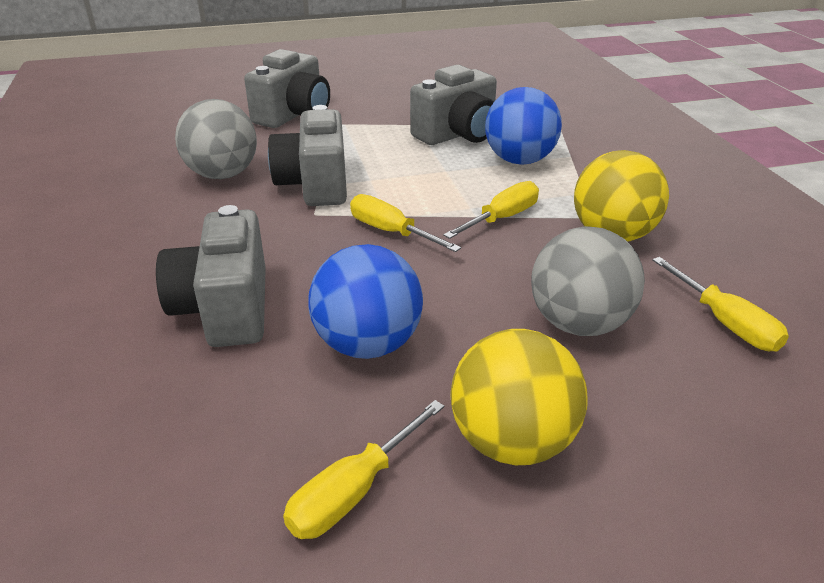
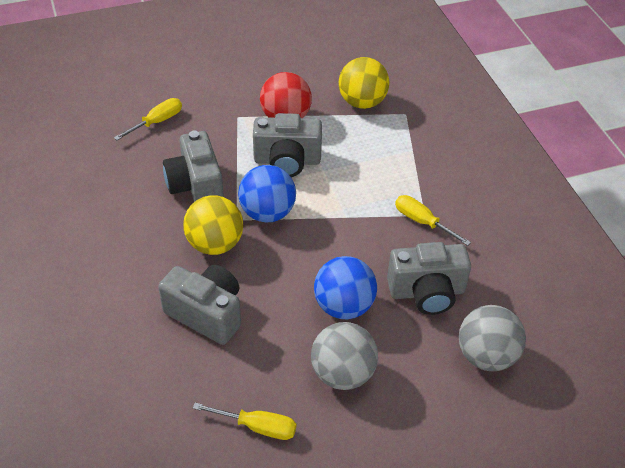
red ball: 0 -> 1
yellow screwdriver: 4 -> 3

